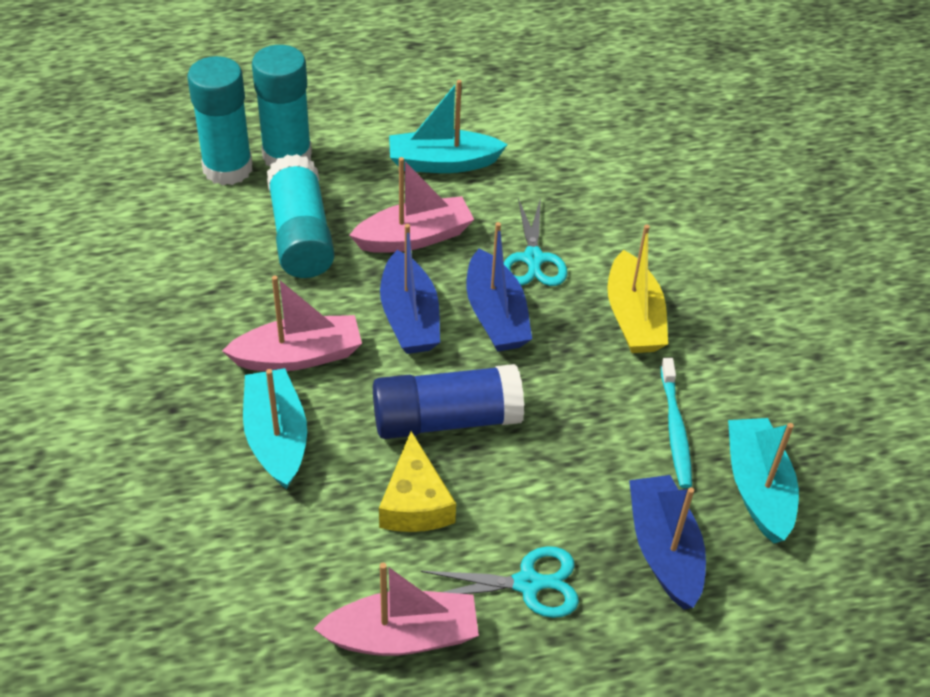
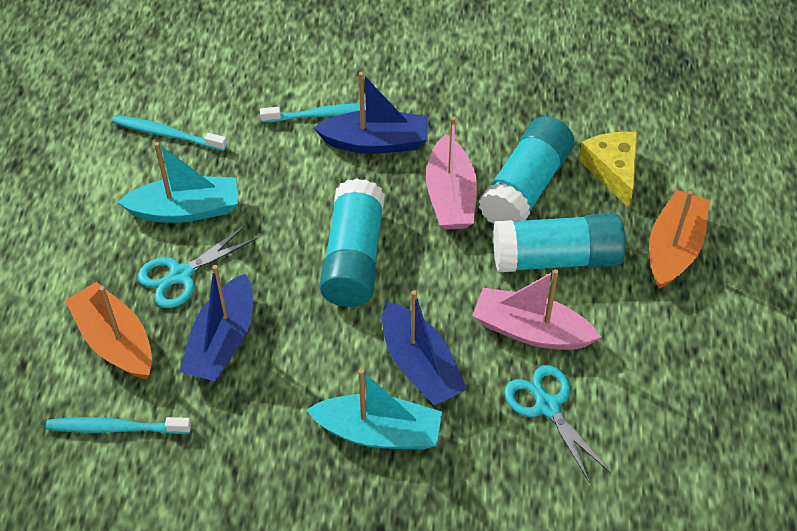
blue glue stick: 1 -> 0
orange boat: 0 -> 2
pink boat: 3 -> 2
turquoise boat: 3 -> 2
turquoise toothbrush: 1 -> 3
yellow boat: 1 -> 0

